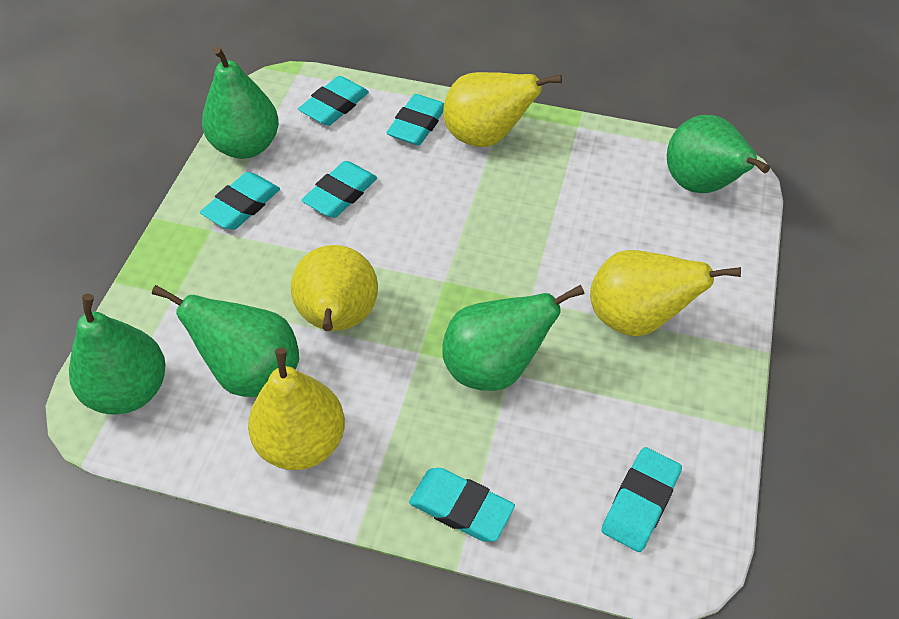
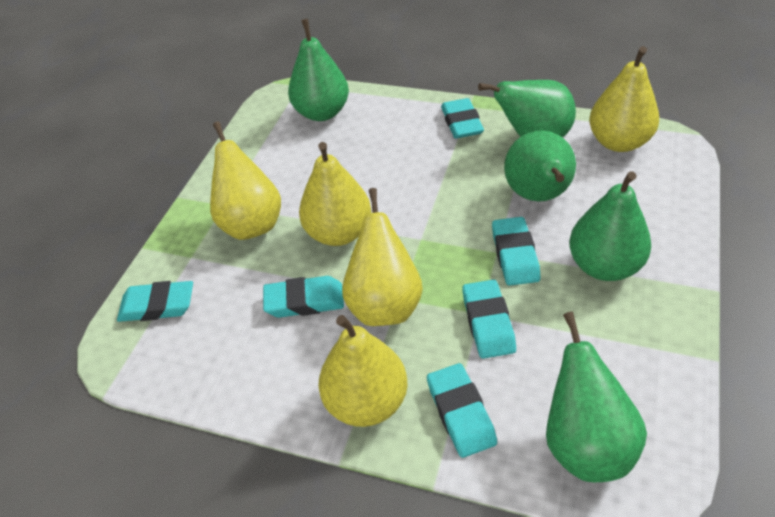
yellow pear: 4 -> 5

